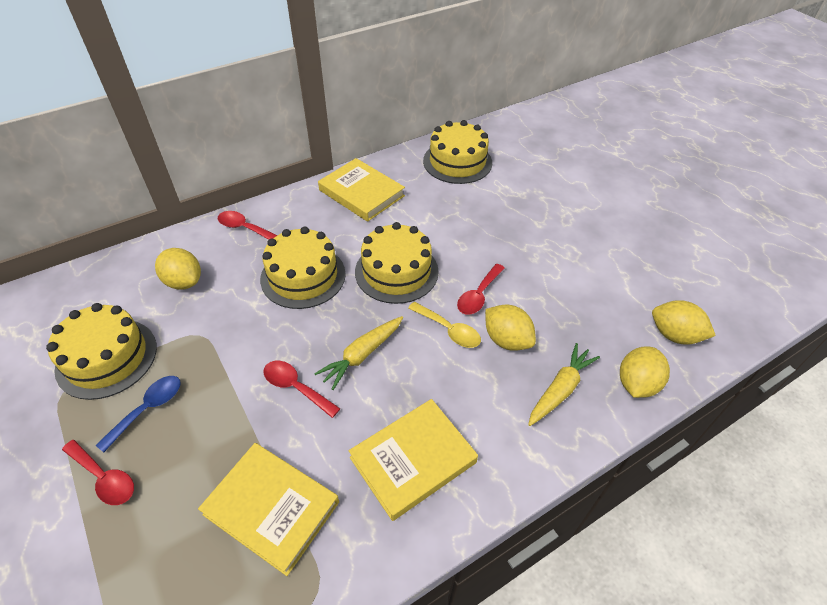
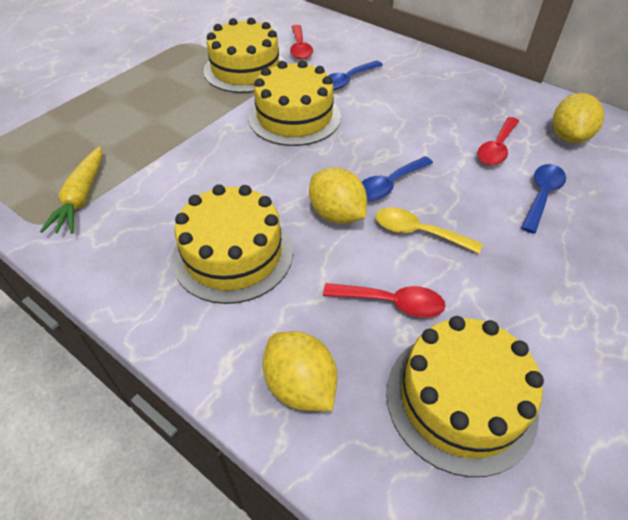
blue spoon: 1 -> 3
red spoon: 4 -> 3
yellow book: 3 -> 0
yellow carrot: 2 -> 1
yellow lemon: 4 -> 3

